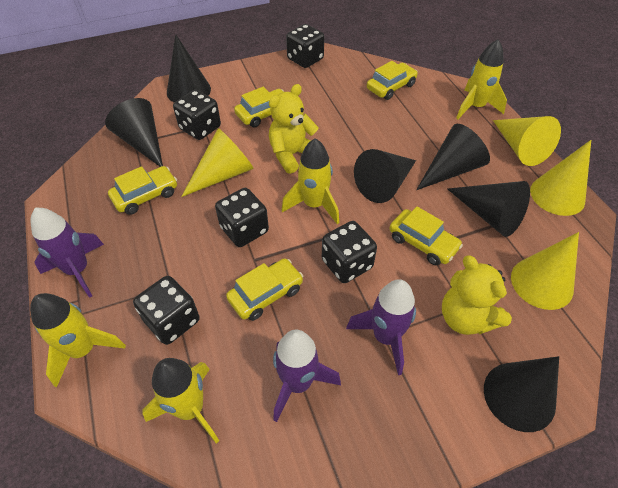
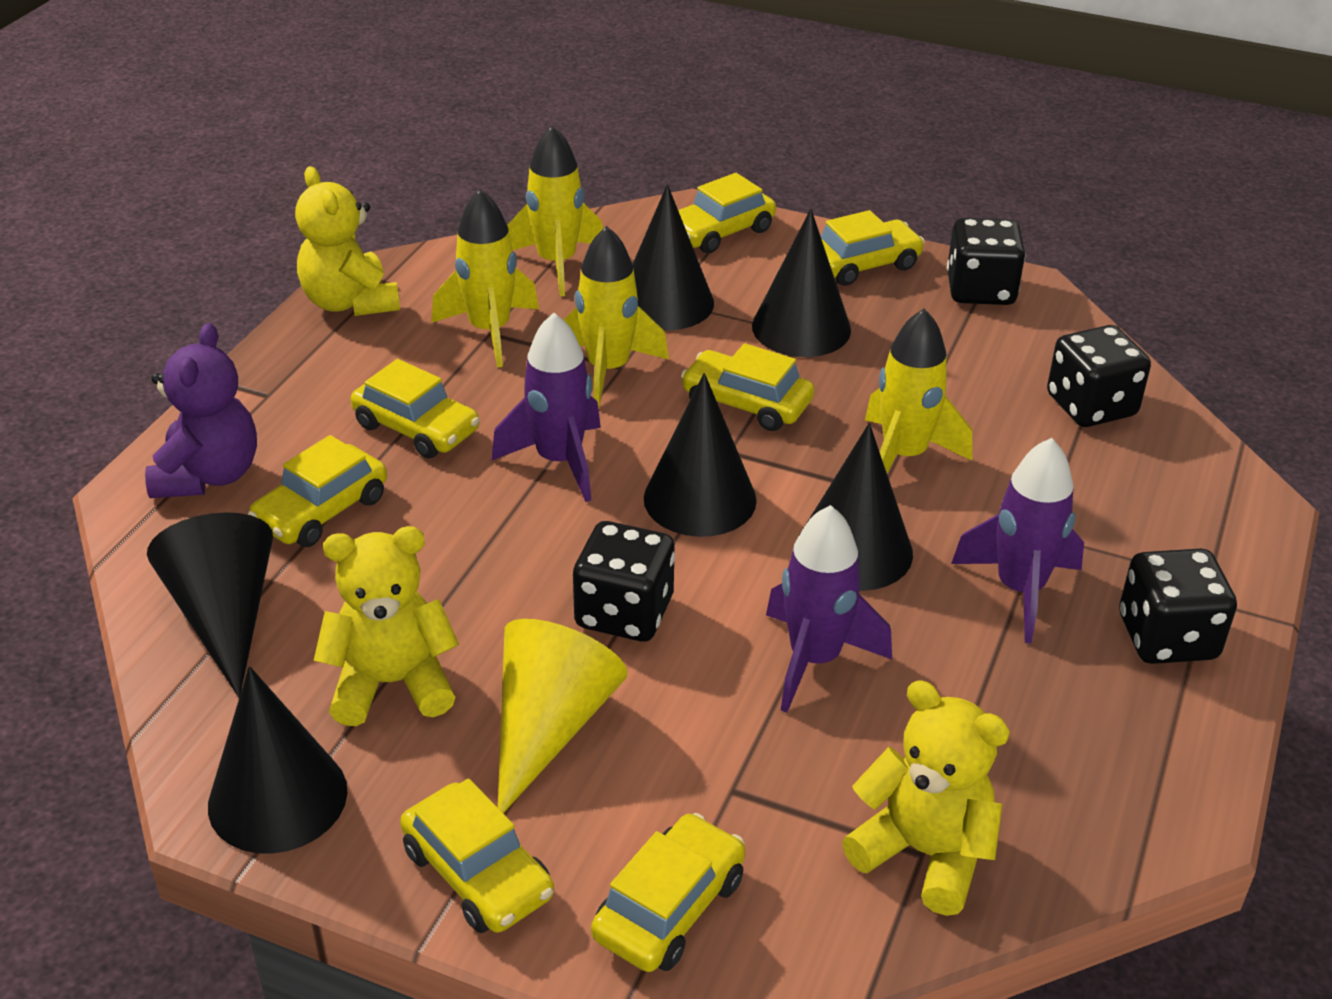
black dice: 5 -> 4
purple teddy bear: 0 -> 1
yellow car: 5 -> 7
yellow cone: 4 -> 1
yellow teddy bear: 2 -> 3

